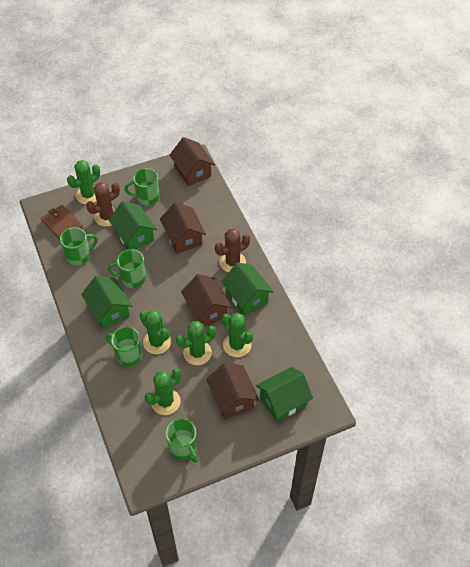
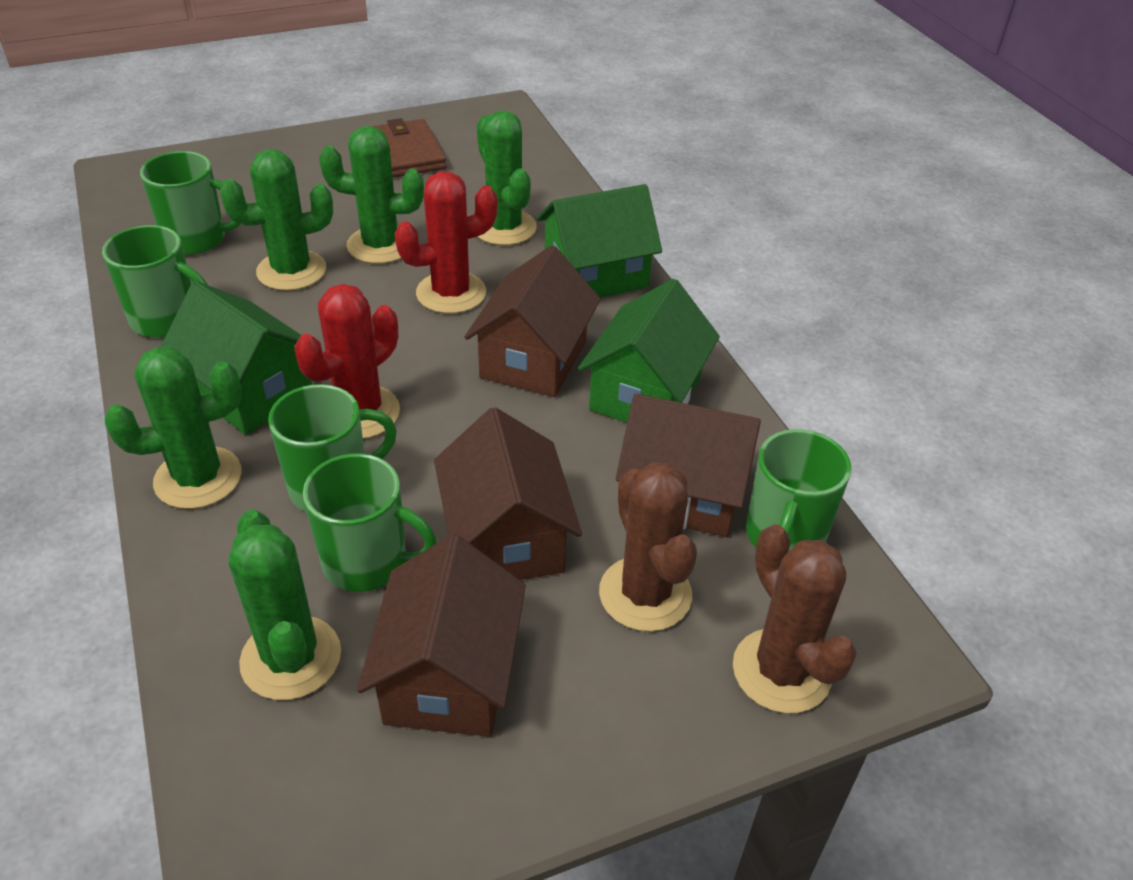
green house: 4 -> 3
red cactus: 0 -> 2

